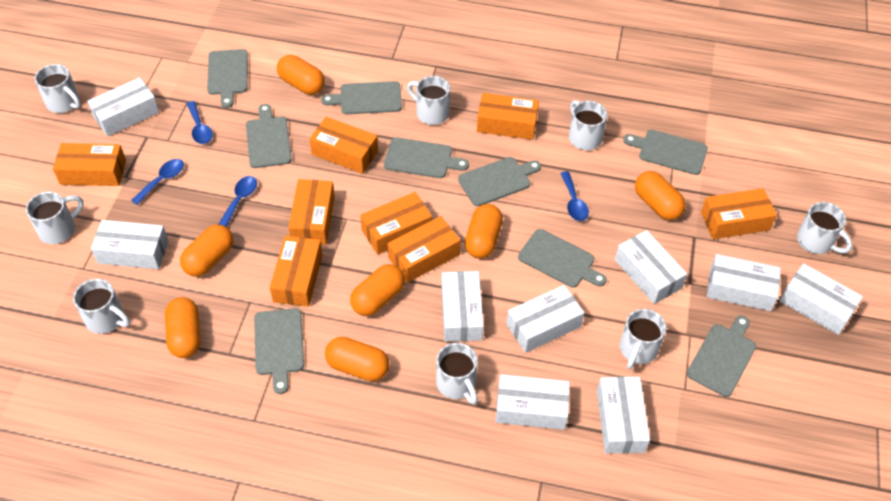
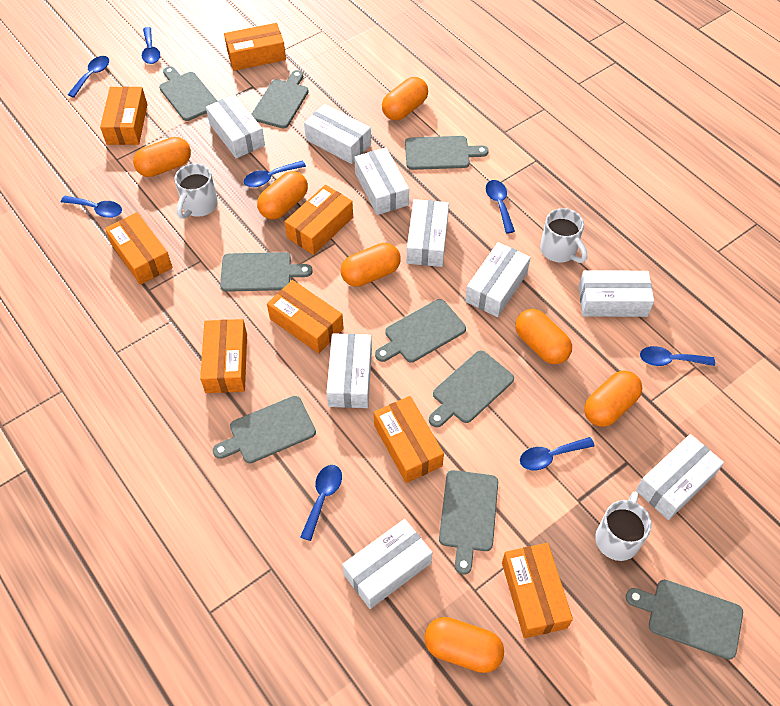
blue spoon: 4 -> 8
white mug: 8 -> 3

